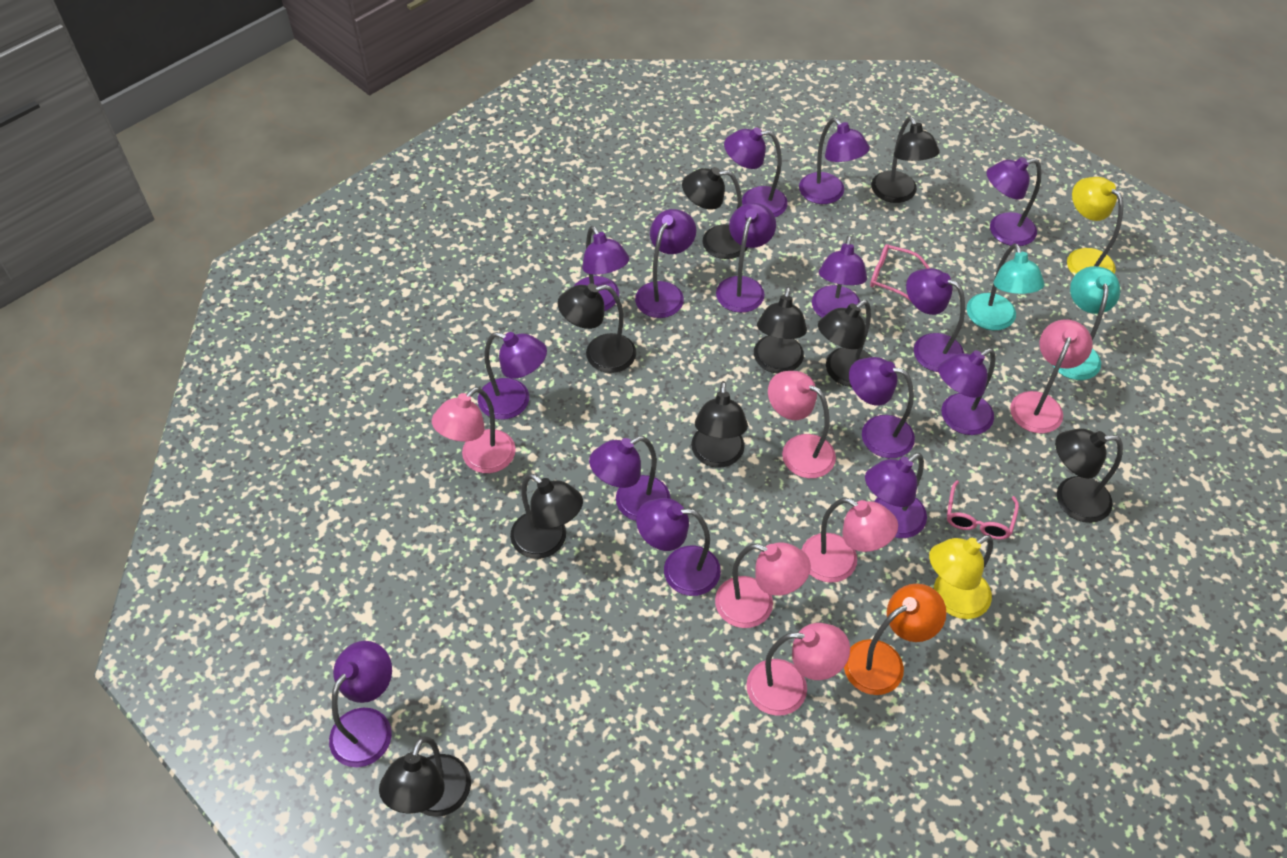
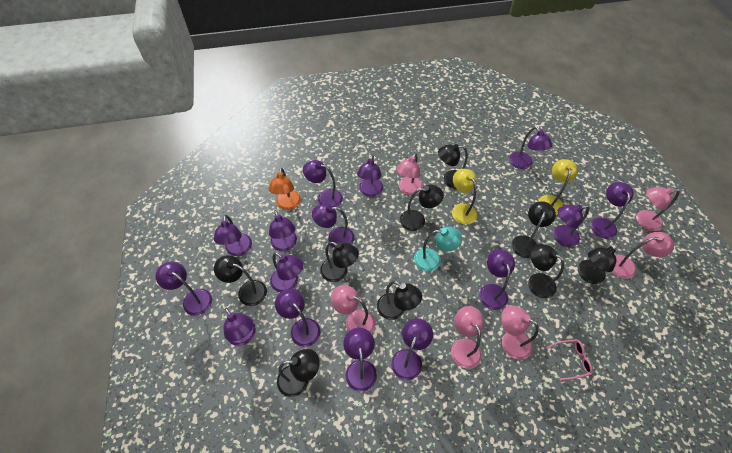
pink glasses: 2 -> 1
turquoise lamp: 2 -> 1

